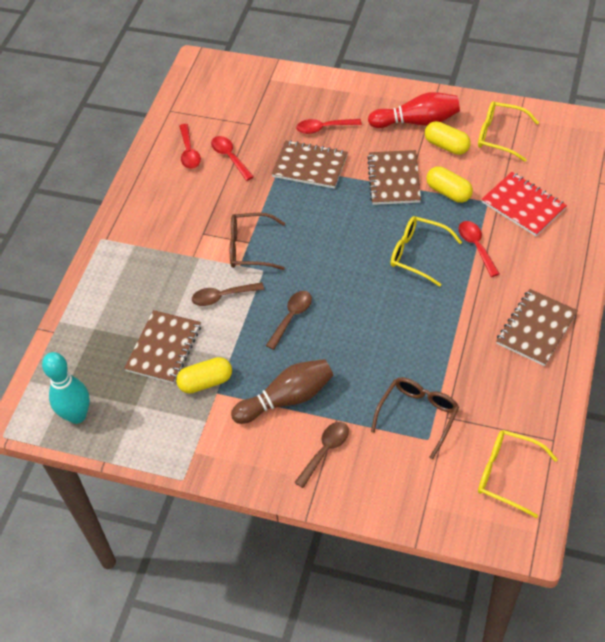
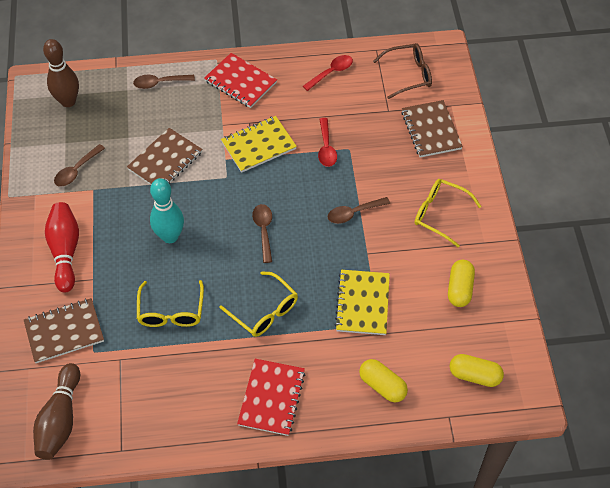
brown bowling pin: 1 -> 2
brown glasses: 2 -> 1
brown notebook: 4 -> 3
brown spoon: 3 -> 4
red notebook: 1 -> 2
red spoon: 4 -> 2
yellow notebook: 0 -> 2

